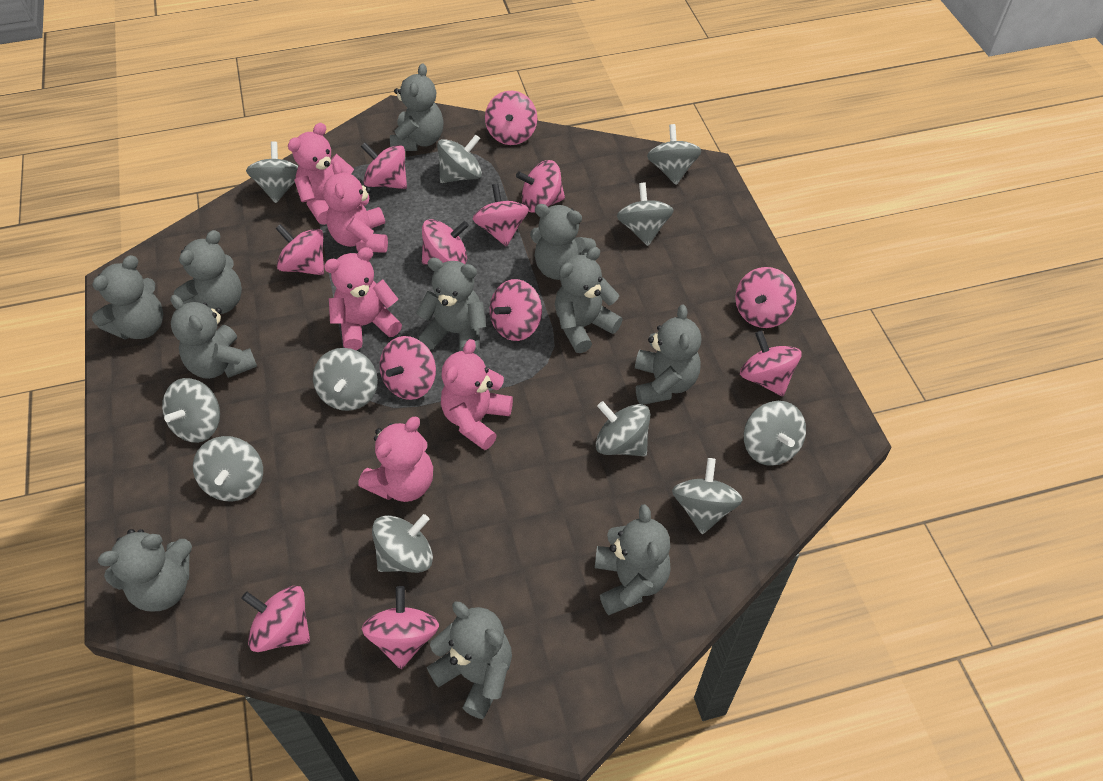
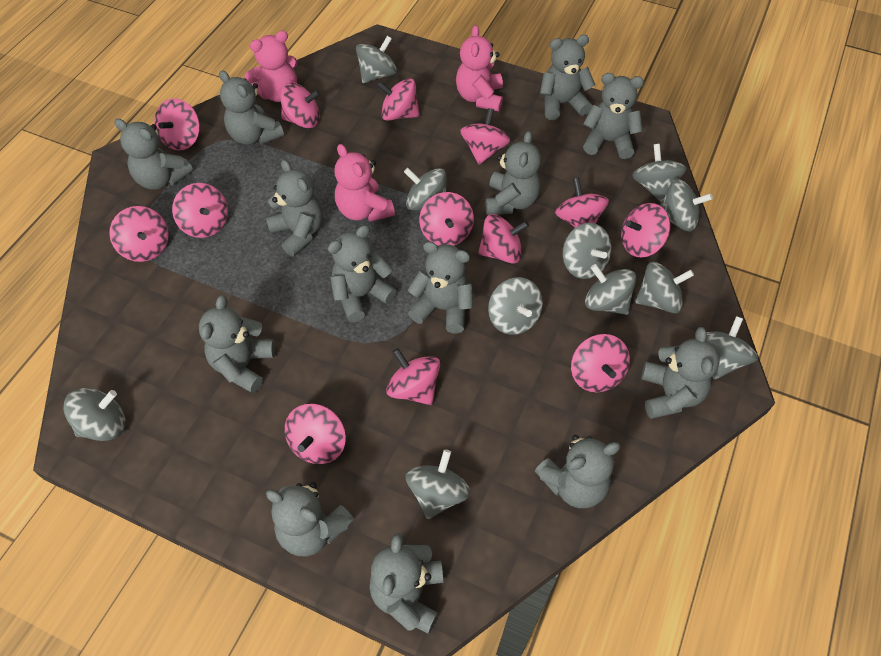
grey teddy bear: 11 -> 13
pink spinning top: 12 -> 13
pink teddy bear: 5 -> 3

